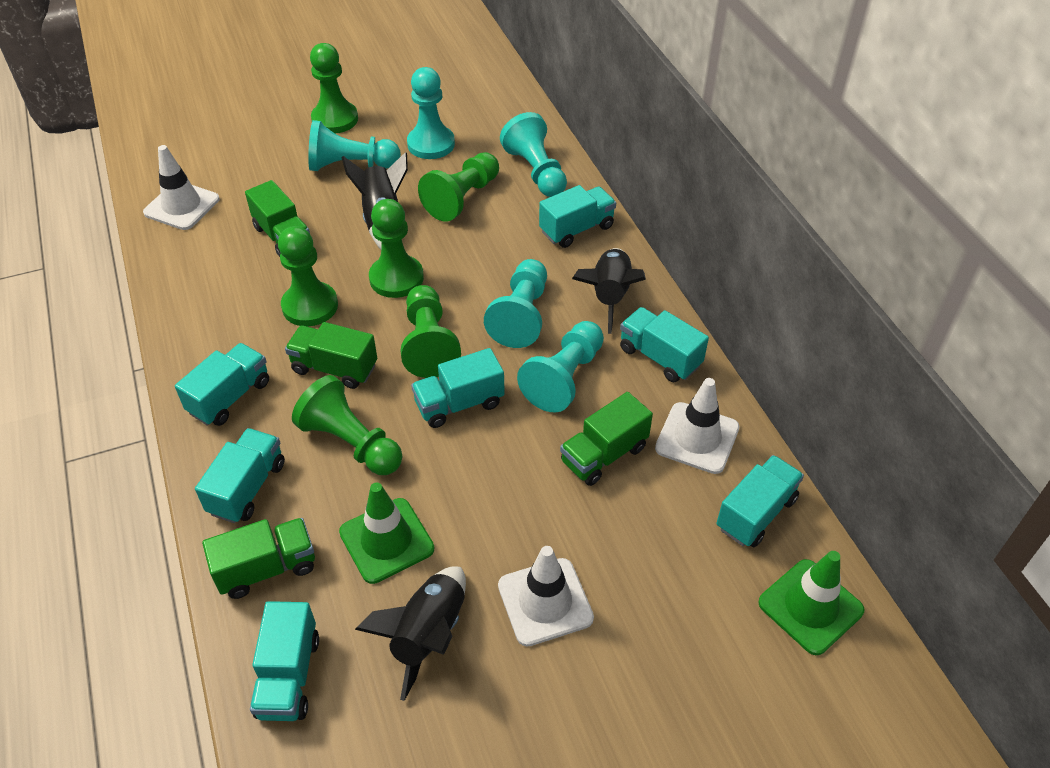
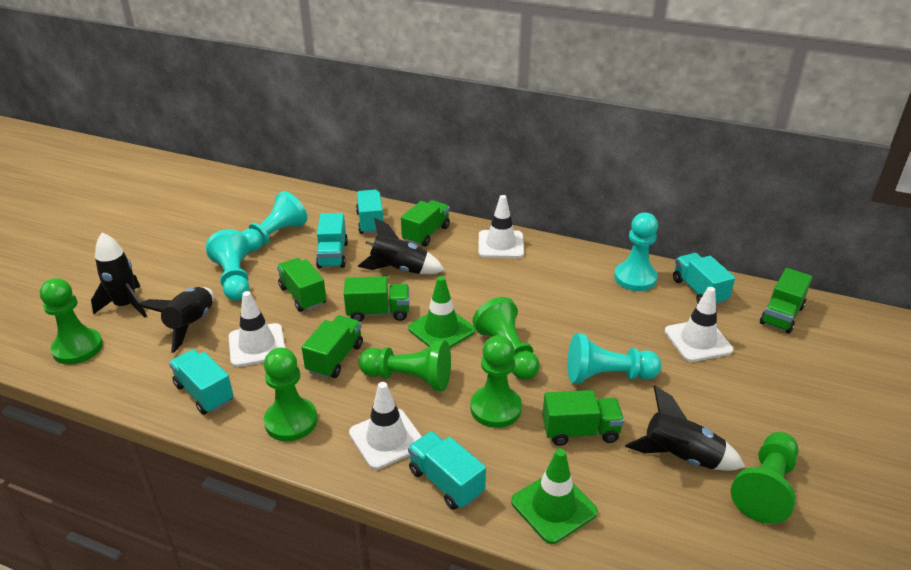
black rocket: 3 -> 4
green truck: 4 -> 6
turquoise pawn: 5 -> 4
turquoise truck: 7 -> 5
white traffic cone: 3 -> 4

